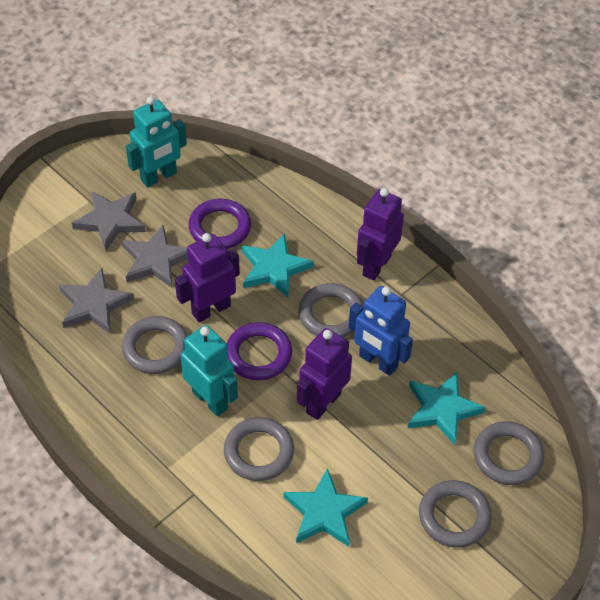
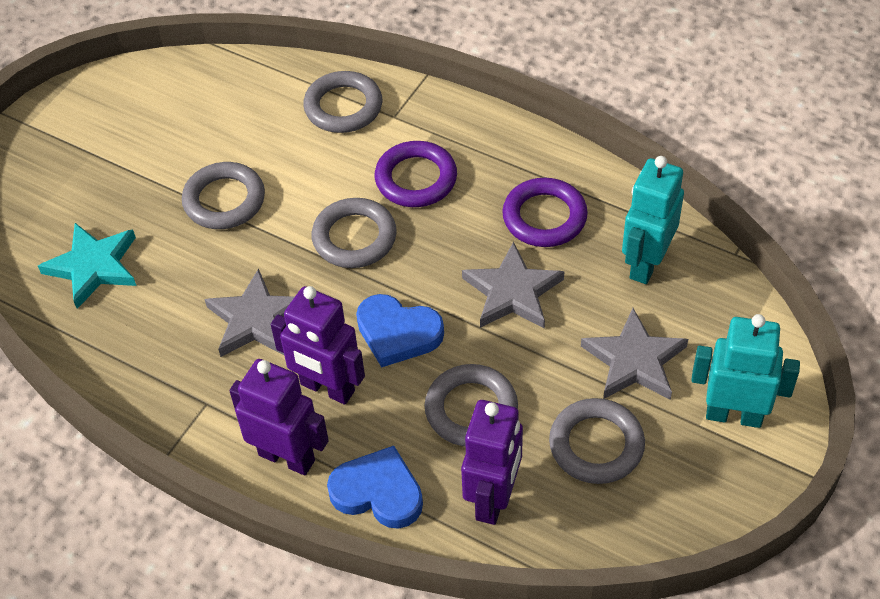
blue heart: 0 -> 2
blue robot: 1 -> 0
turquoise star: 3 -> 1

